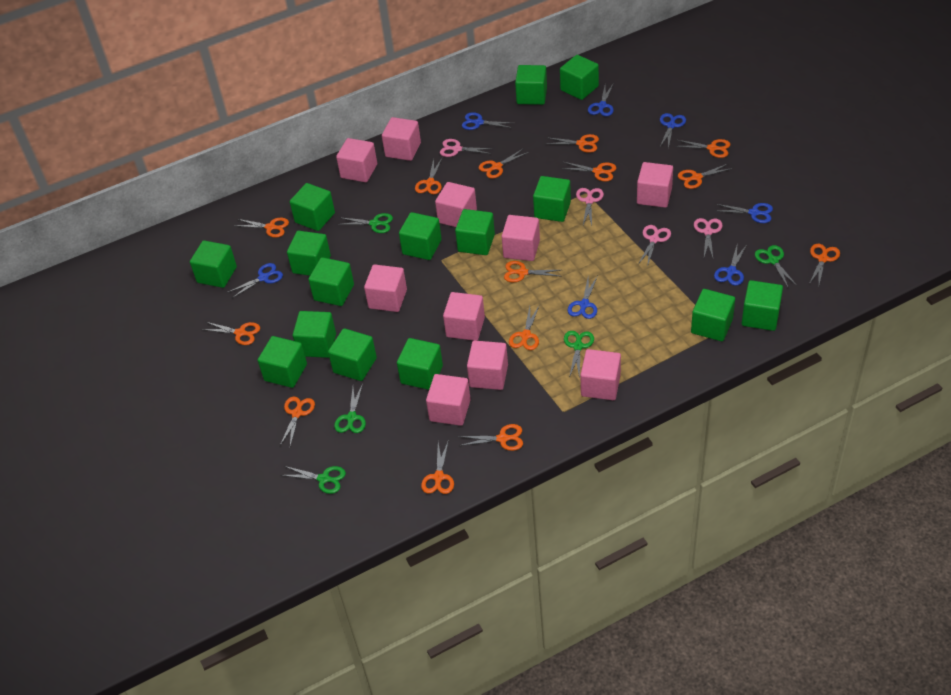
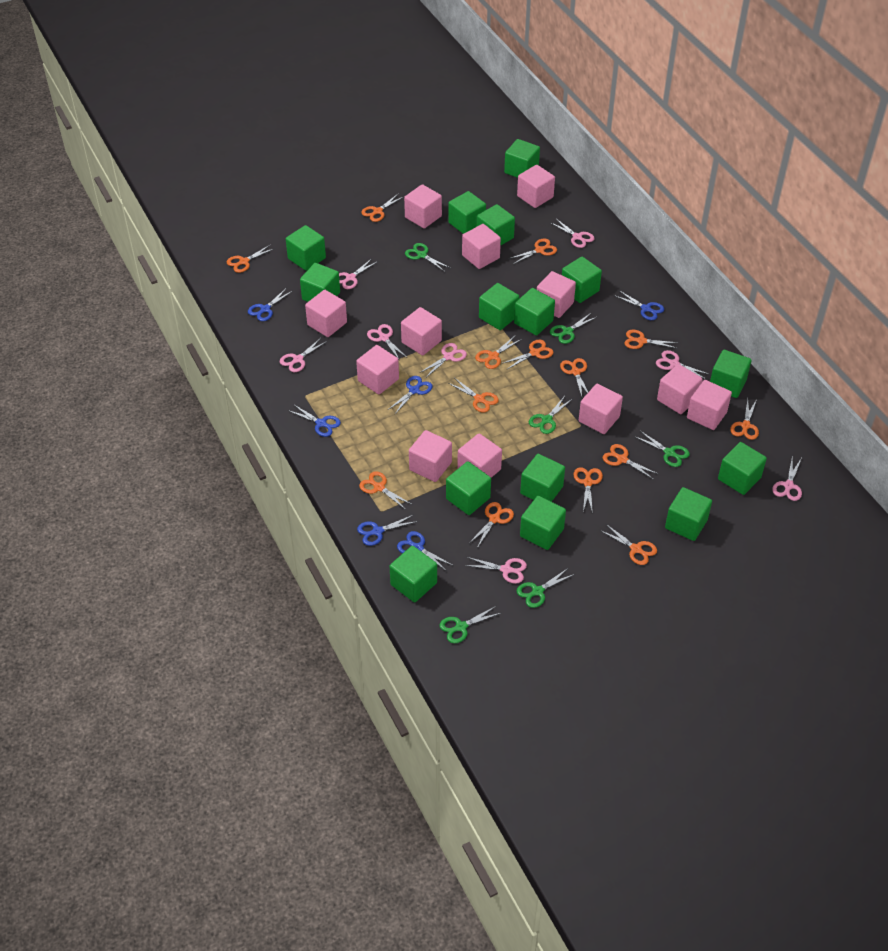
blue scissors: 7 -> 6
green scissors: 5 -> 6
pink cube: 10 -> 12
pink scissors: 4 -> 8

